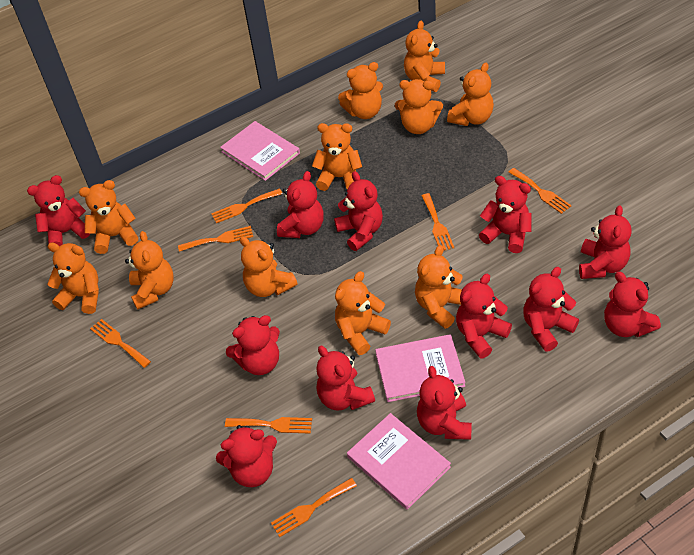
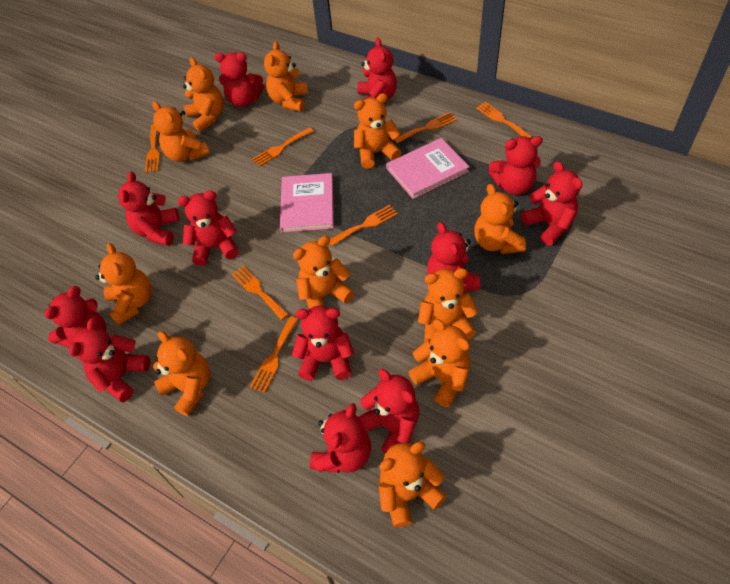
pink book: 3 -> 2

